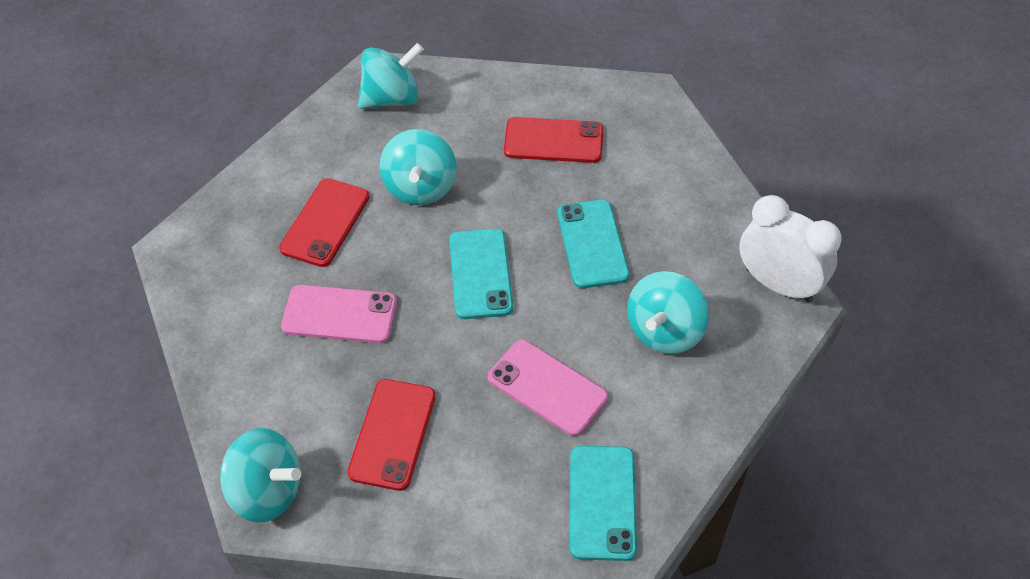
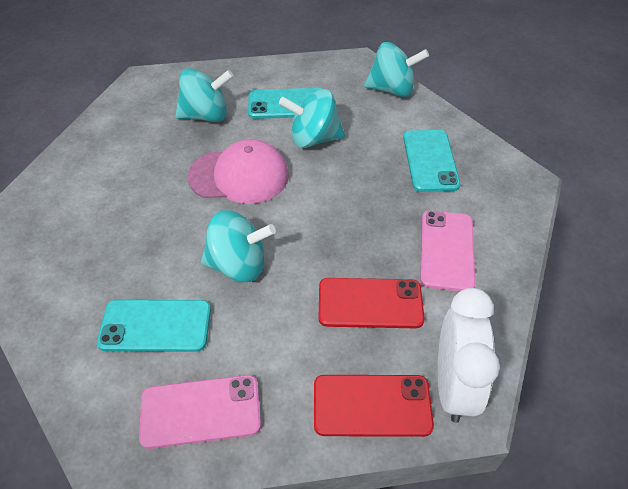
pink cap: 0 -> 1
red phone: 3 -> 2

